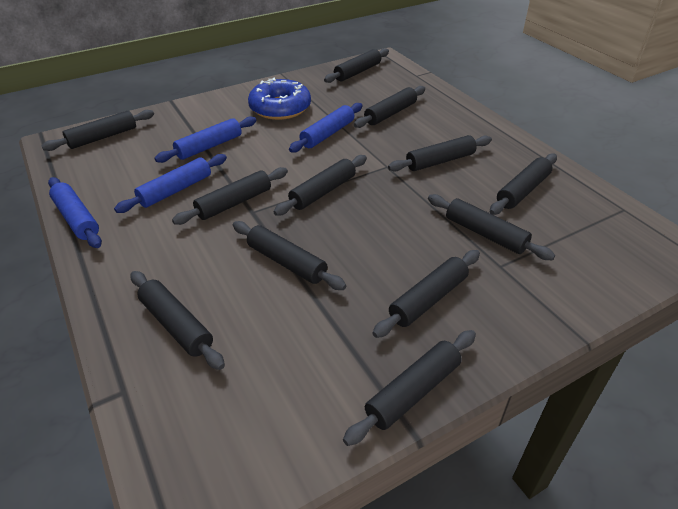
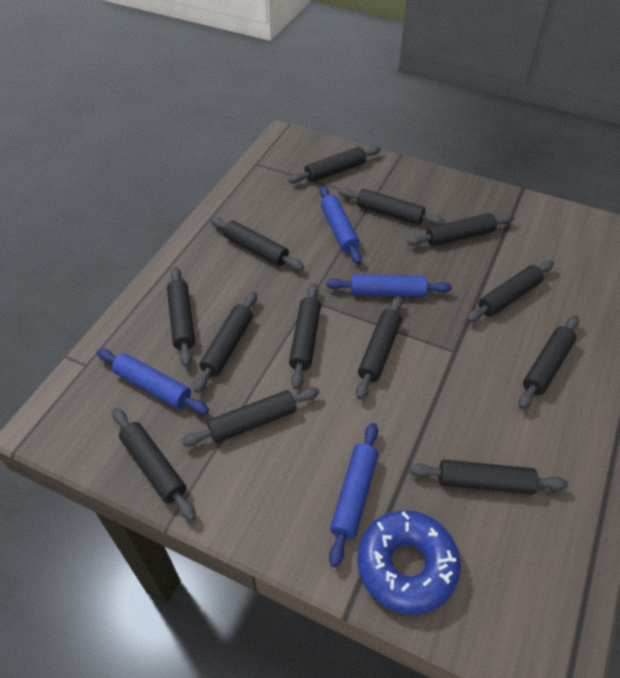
black rolling pin: 12 -> 13

